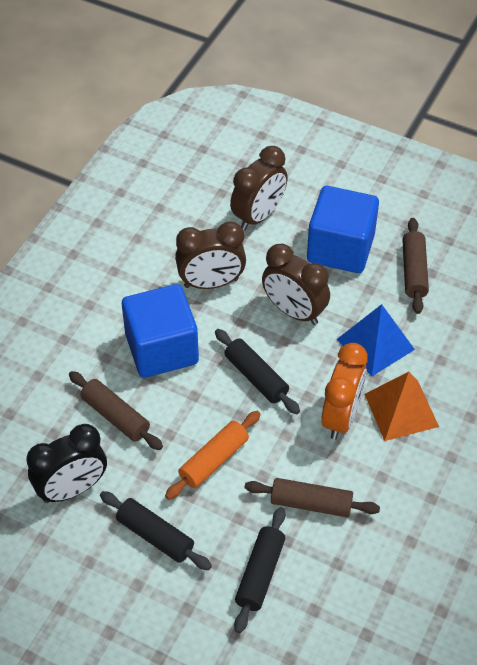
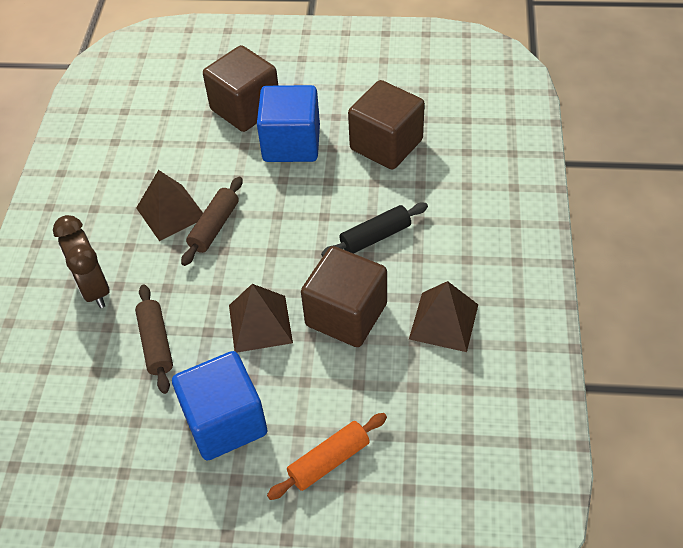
black clock: 1 -> 0
black rolling pin: 3 -> 1
blue pyramid: 1 -> 0
brown clock: 3 -> 1
brown cube: 0 -> 3
brown pyramid: 0 -> 3
brown rolling pin: 3 -> 2
orange clock: 1 -> 0
orange pyramid: 1 -> 0

